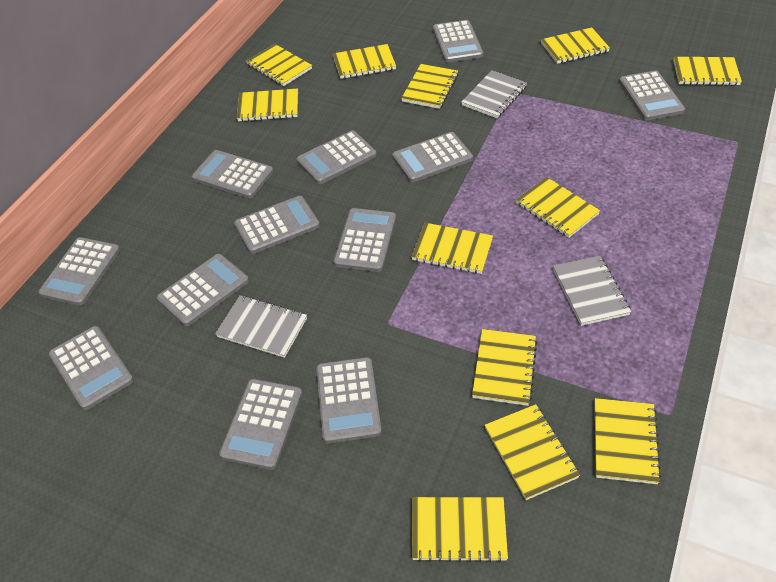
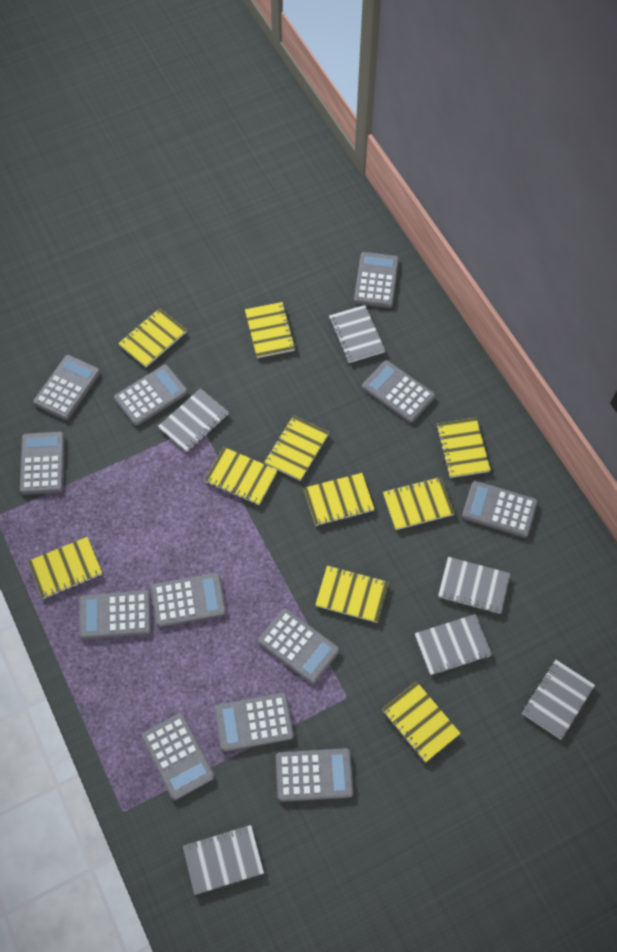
grey notebook: 3 -> 6
yellow notebook: 12 -> 10

